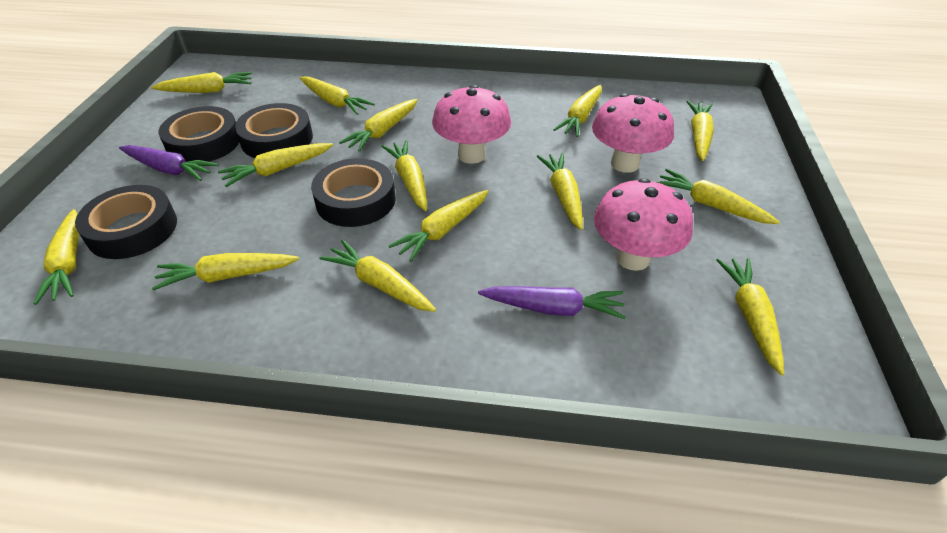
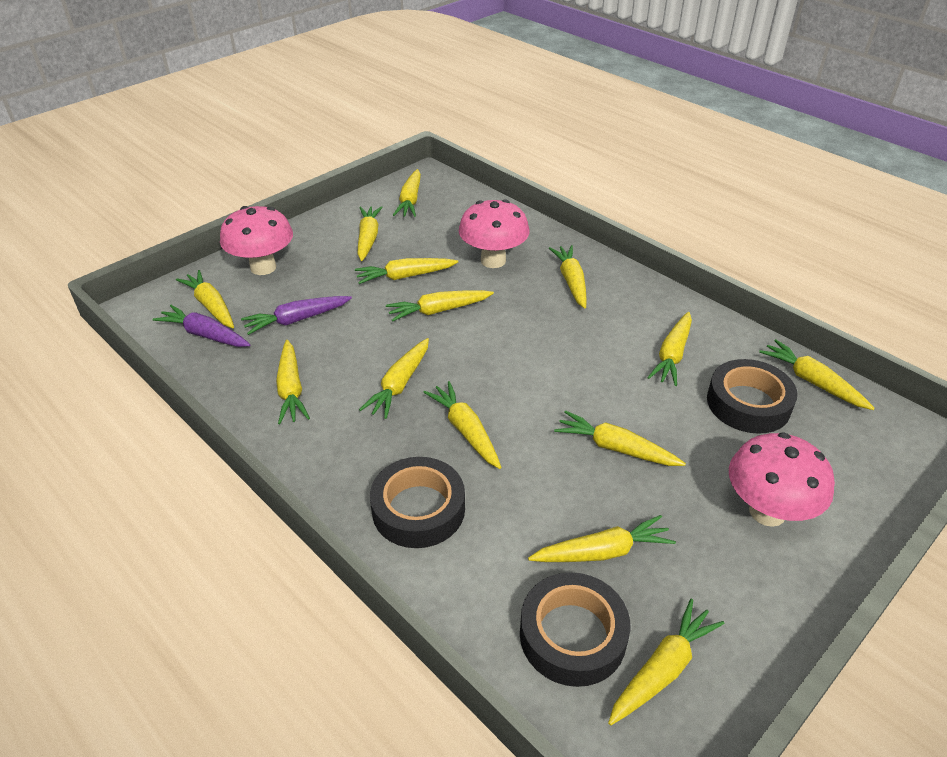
black tape: 4 -> 3

